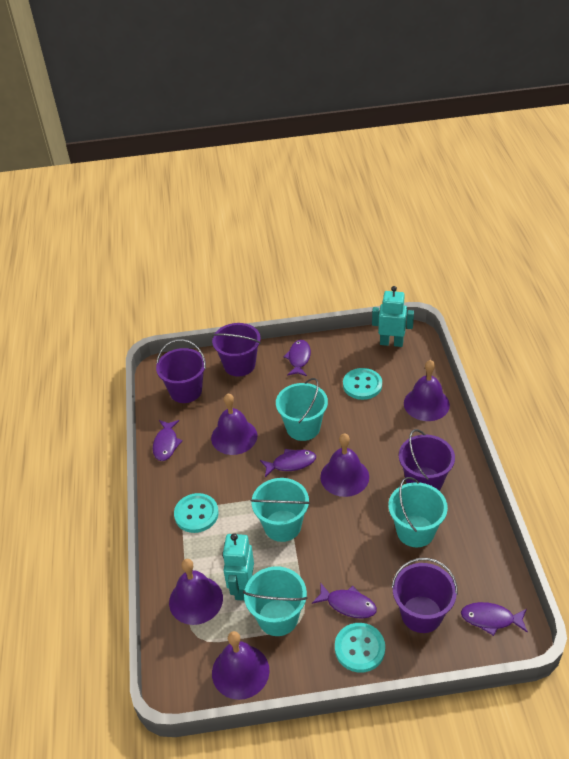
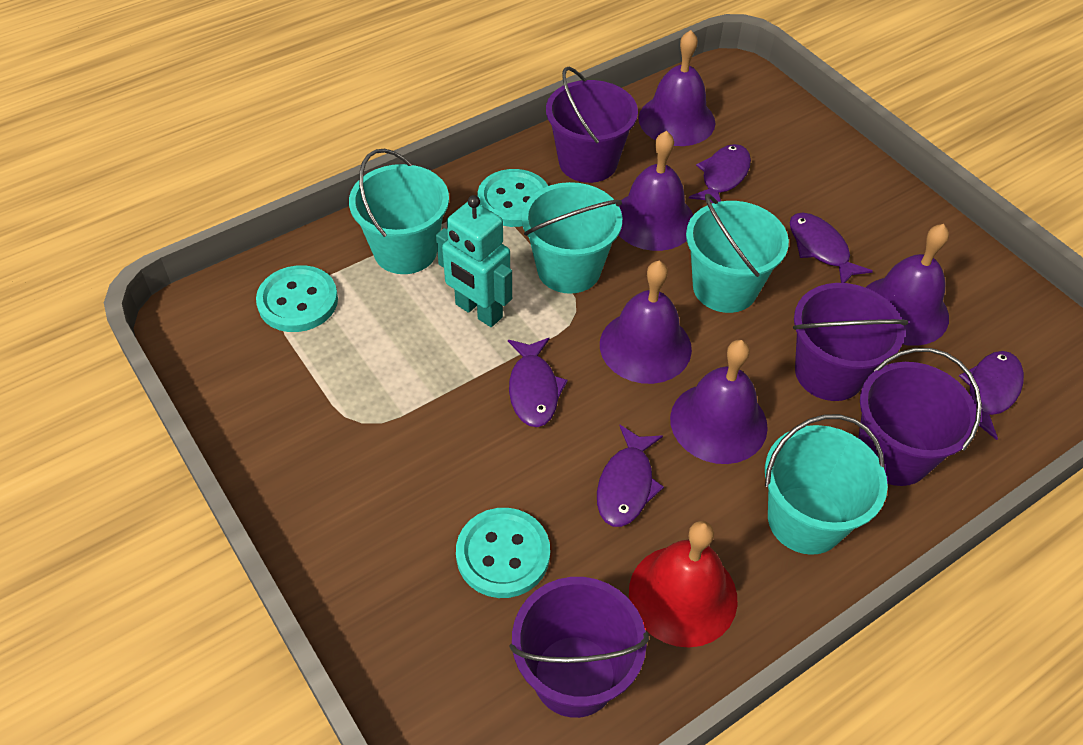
red bell: 0 -> 1
turquoise robot: 2 -> 1

